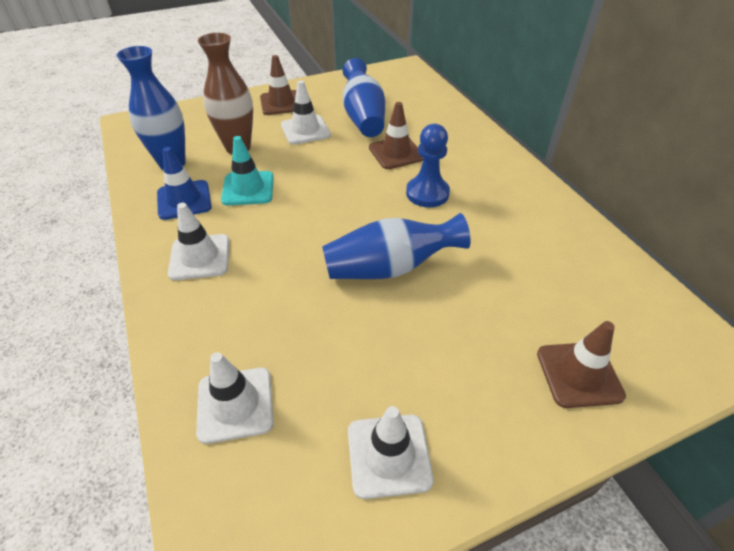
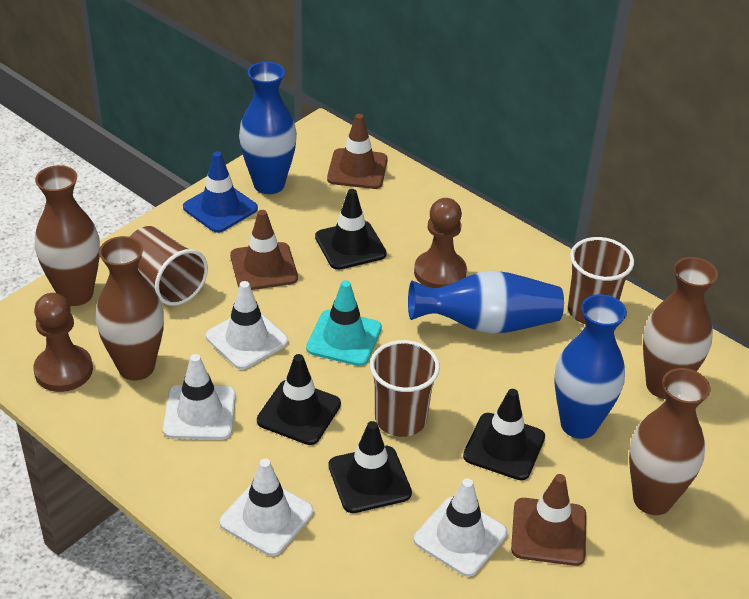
black traffic cone: 0 -> 4
blue pawn: 1 -> 0
brown cup: 0 -> 3
brown pawn: 0 -> 2
brown vase: 1 -> 4

